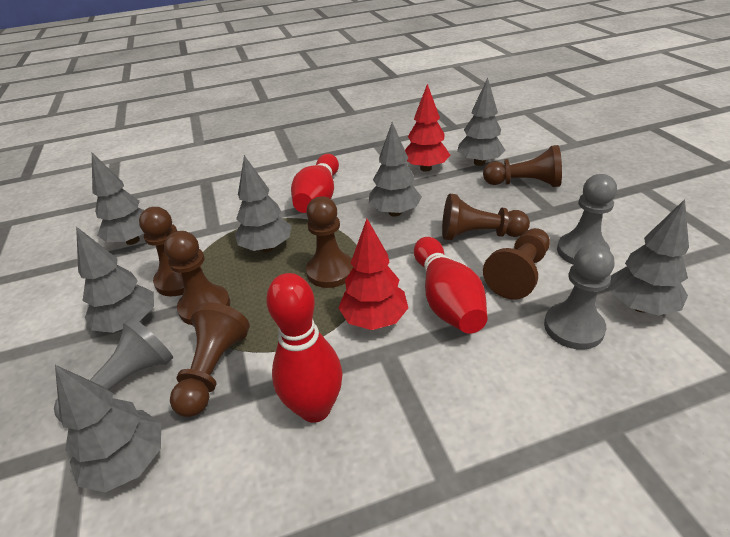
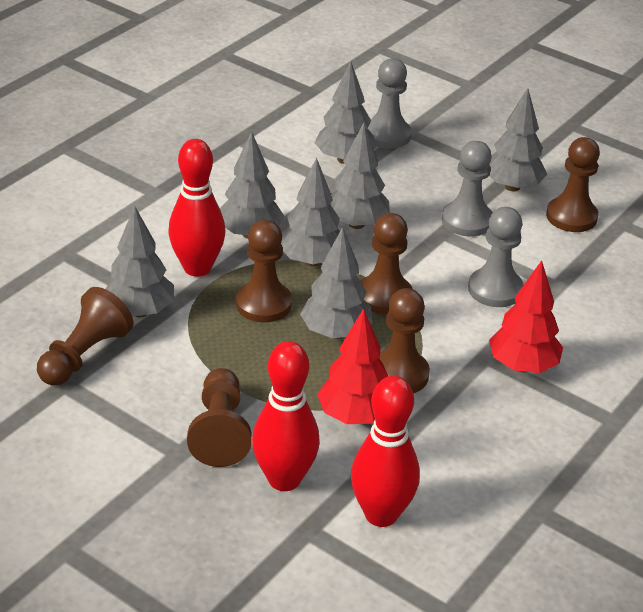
brown pawn: 7 -> 6

